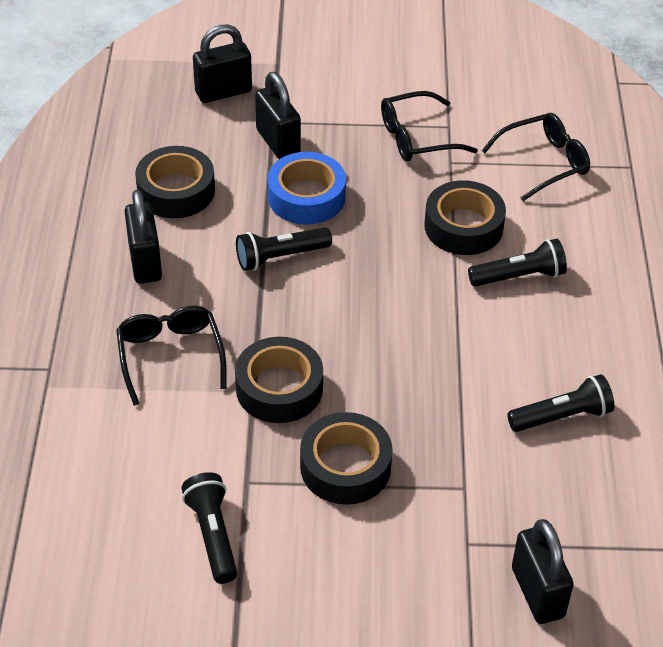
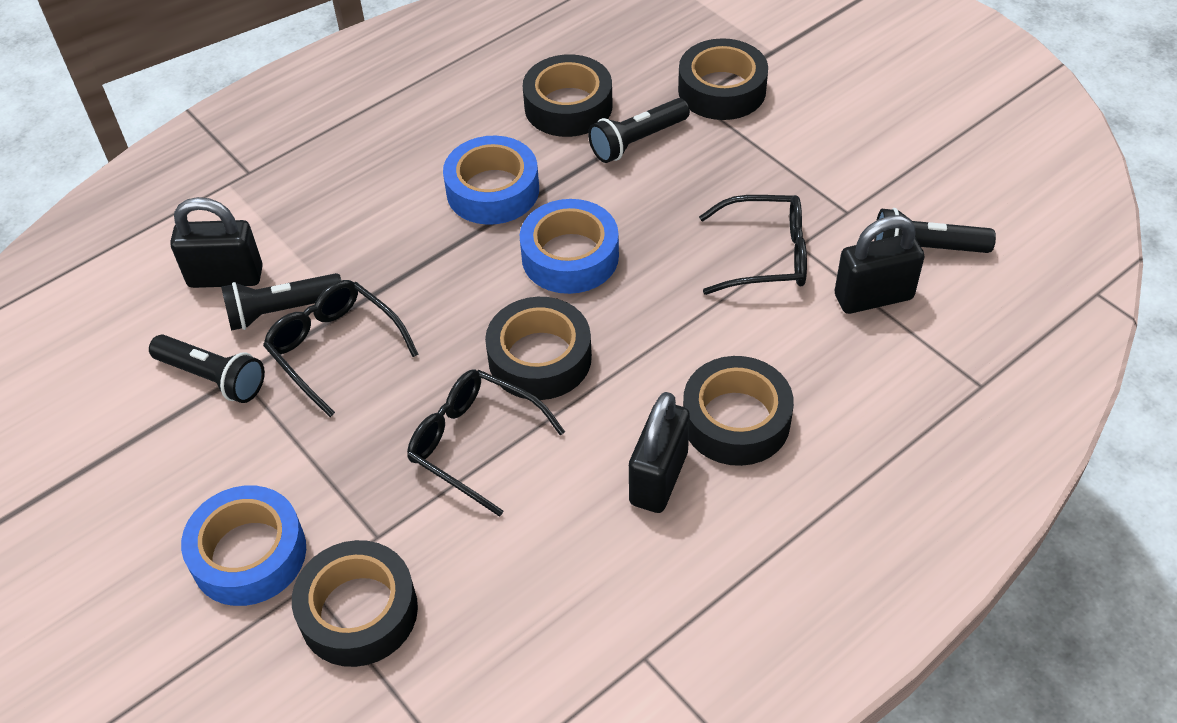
black padlock: 4 -> 3
black tape: 4 -> 5
blue tape: 1 -> 3

